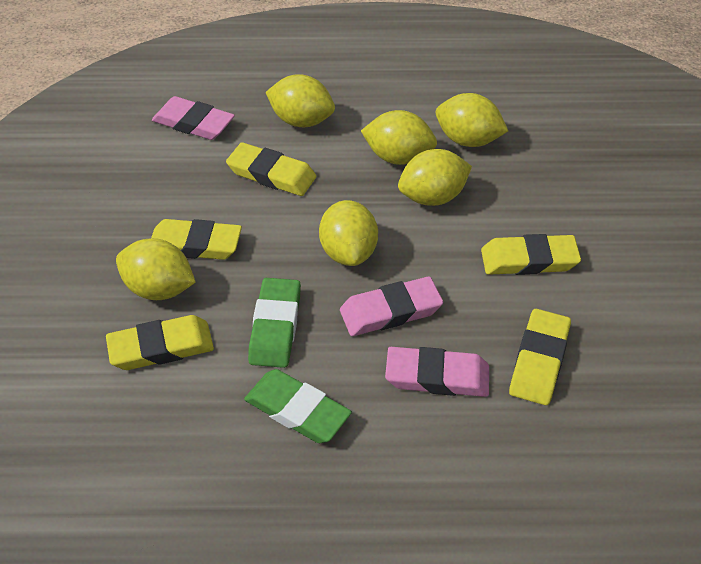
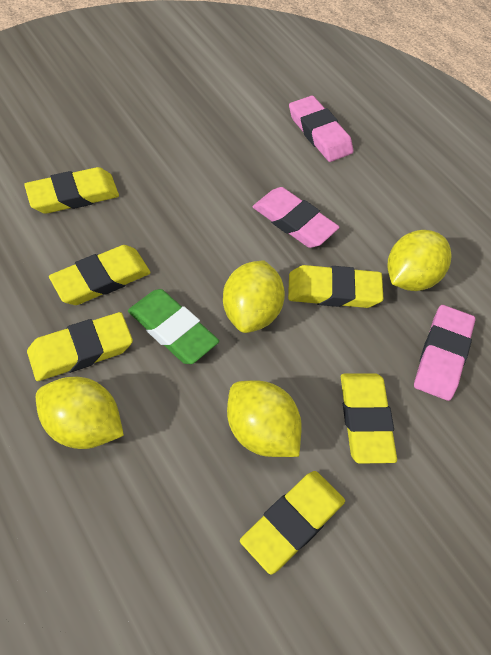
green eraser: 2 -> 1
yellow eraser: 5 -> 6
yellow lemon: 6 -> 4

